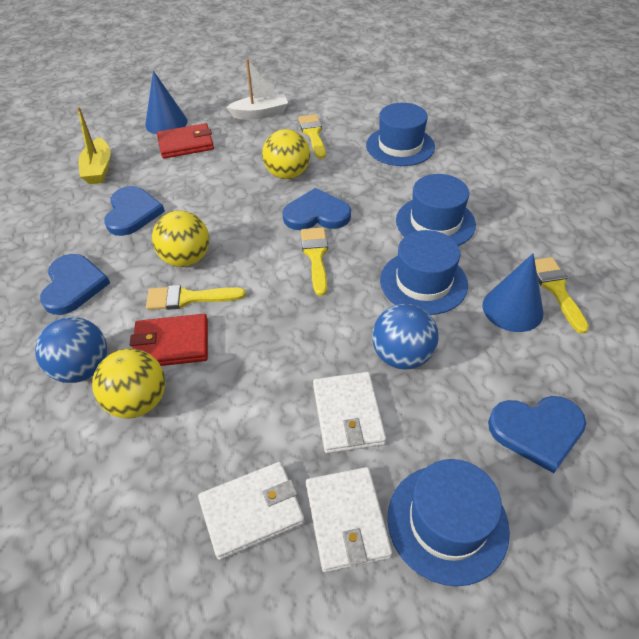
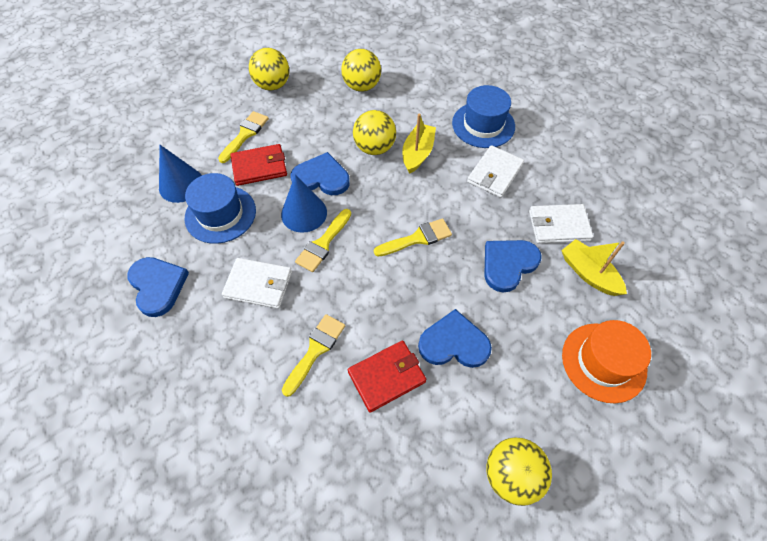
blue ball: 2 -> 0
blue hat: 4 -> 2
orange hat: 0 -> 1
white boat: 1 -> 0
yellow ball: 3 -> 4
yellow boat: 1 -> 2

